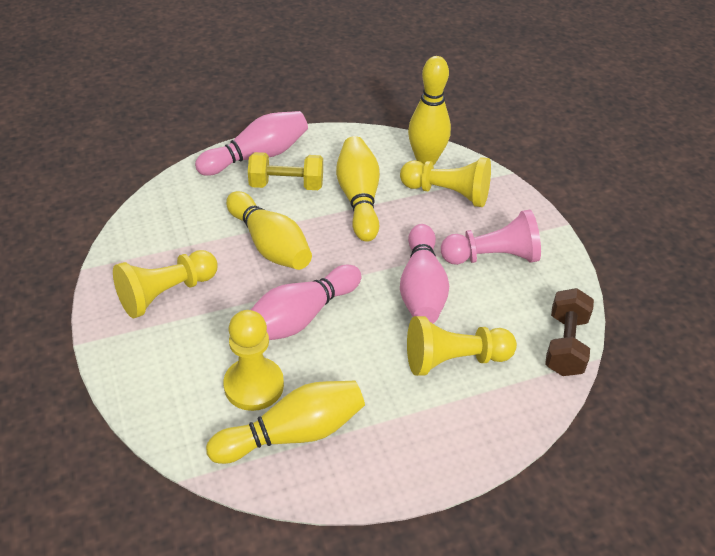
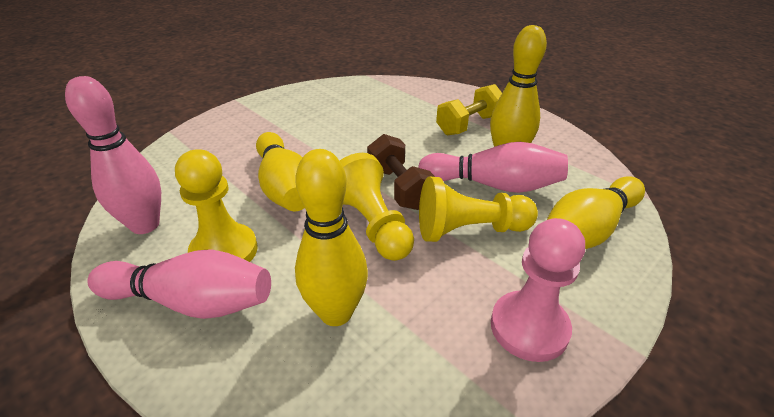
yellow pawn: 4 -> 3

